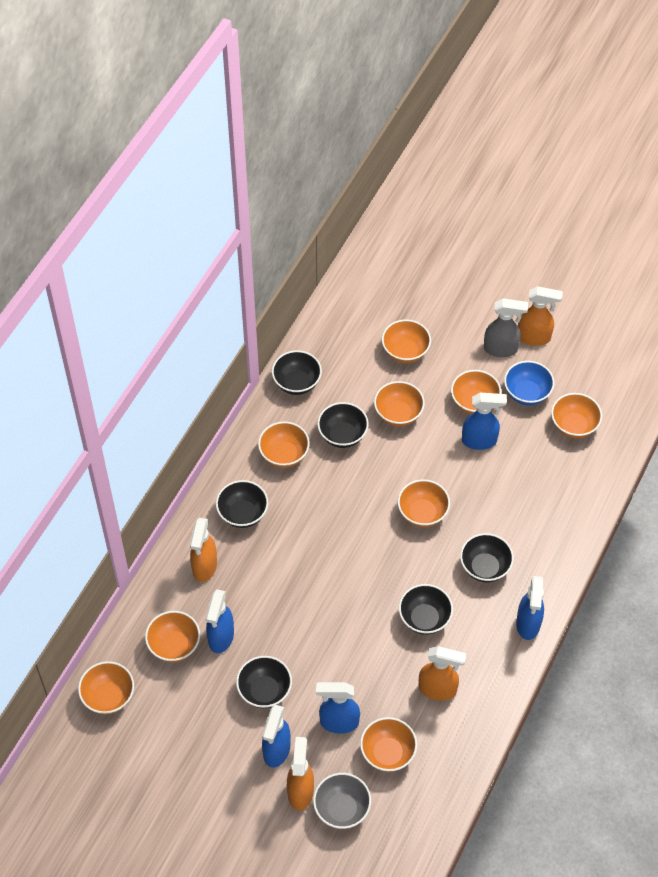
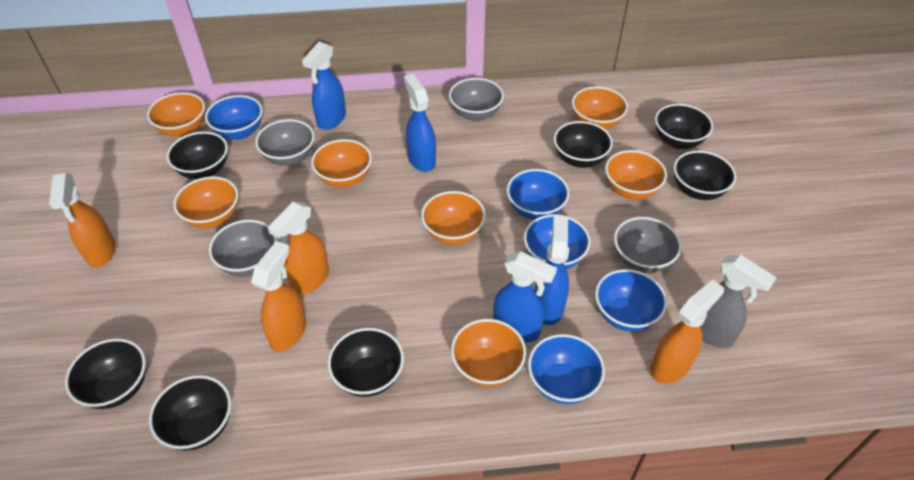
black bowl: 6 -> 7
blue bowl: 1 -> 5
blue spray bottle: 5 -> 4
grey bowl: 1 -> 4
orange bowl: 9 -> 7

